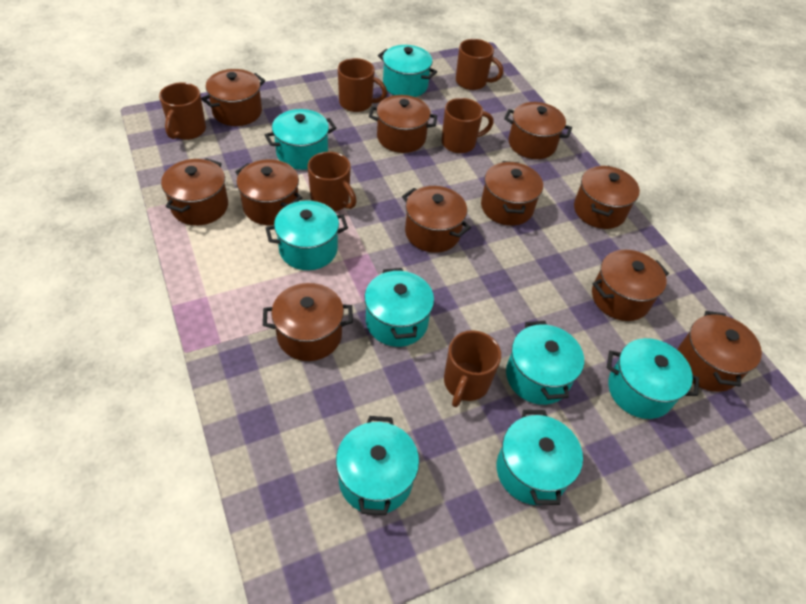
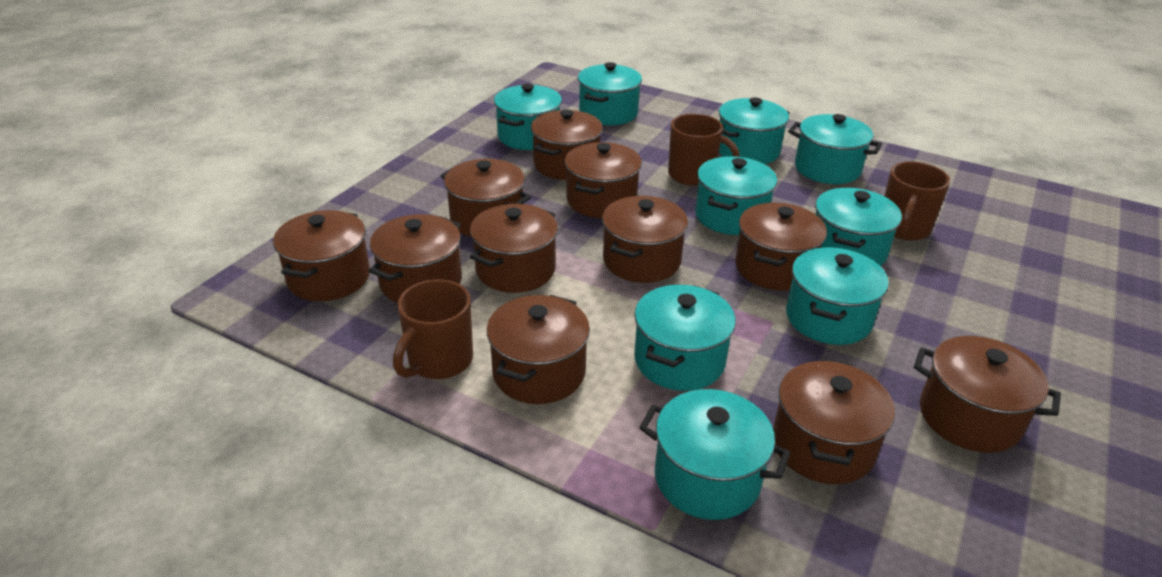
brown mug: 6 -> 3
turquoise pot: 8 -> 9

